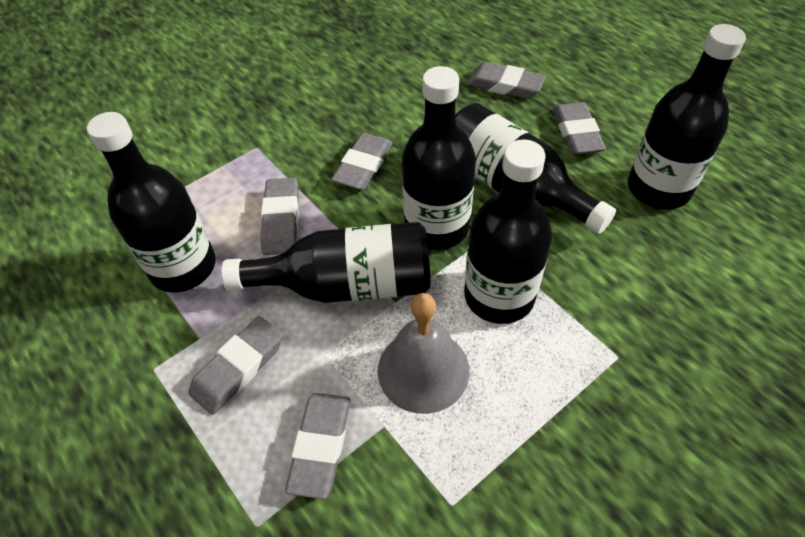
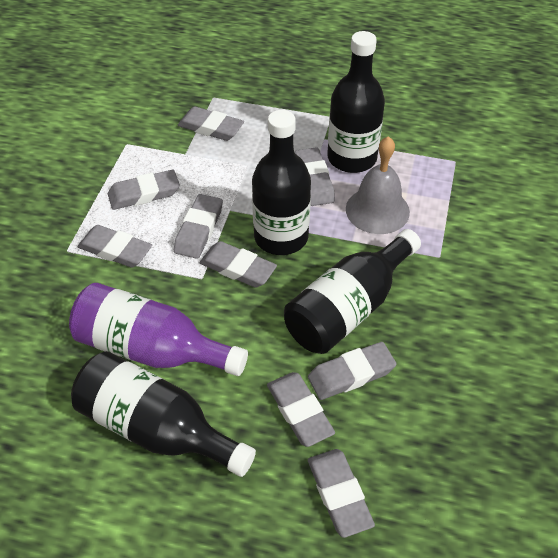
black bottle: 6 -> 4
grey eraser: 6 -> 9
purple bottle: 0 -> 1

